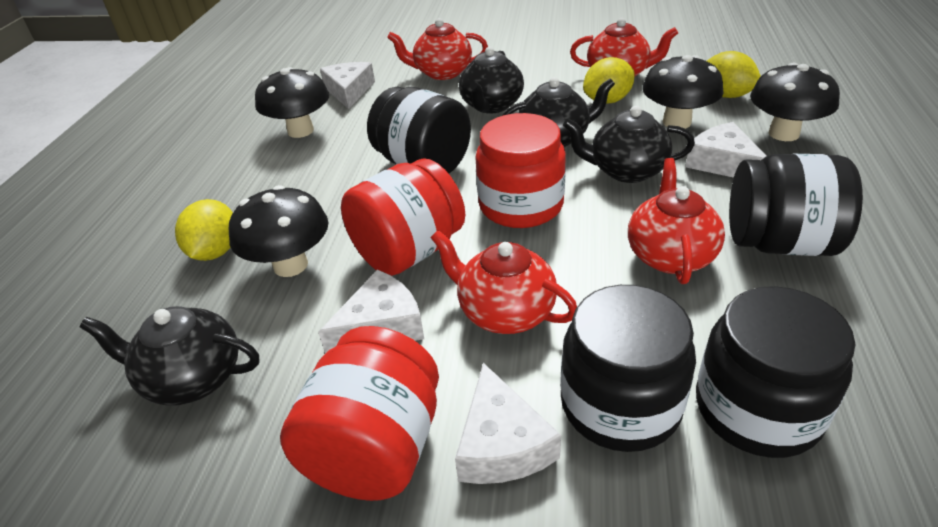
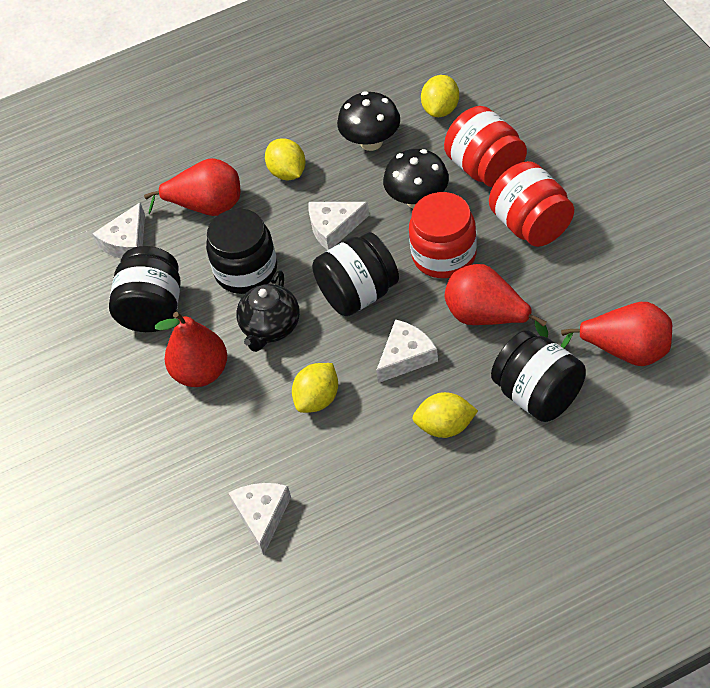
black mushroom: 4 -> 2
black teapot: 4 -> 1
red pear: 0 -> 4
red teapot: 4 -> 0
yellow lemon: 3 -> 4

